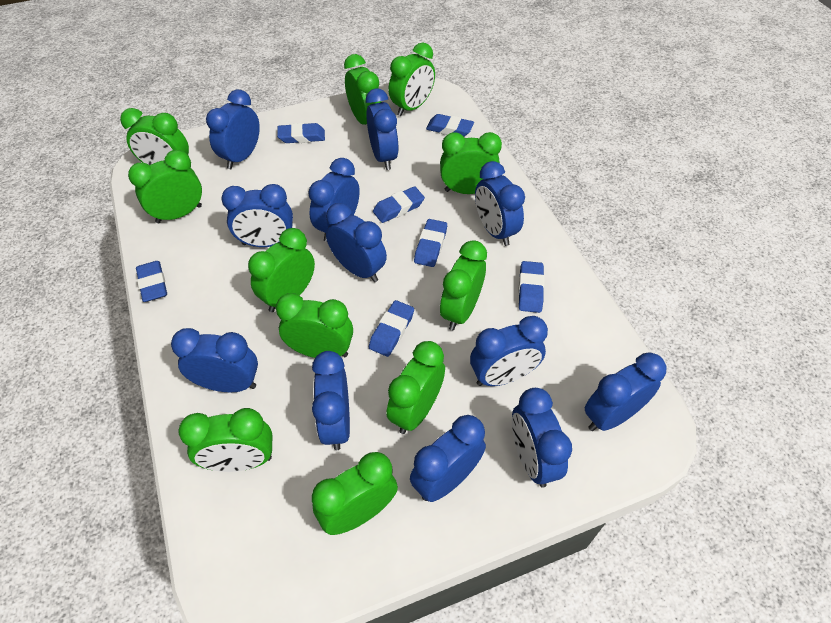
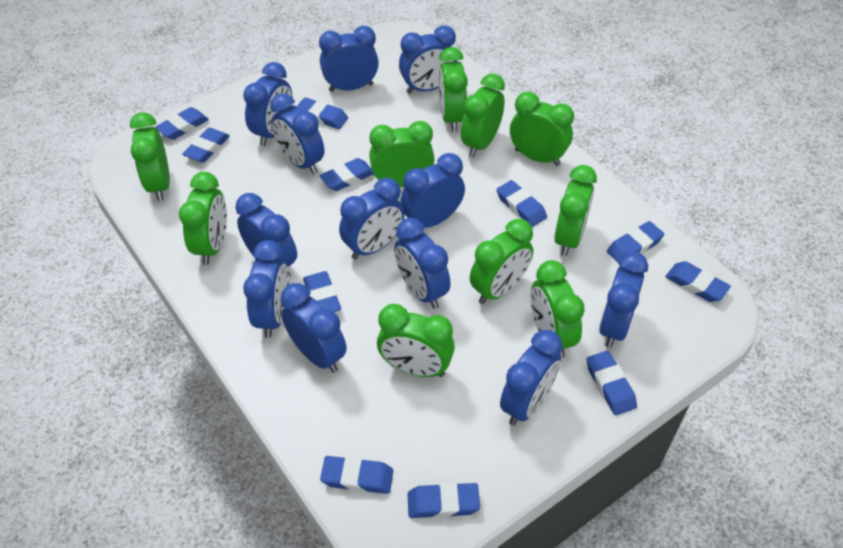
blue eraser: 7 -> 11
green clock: 11 -> 10

